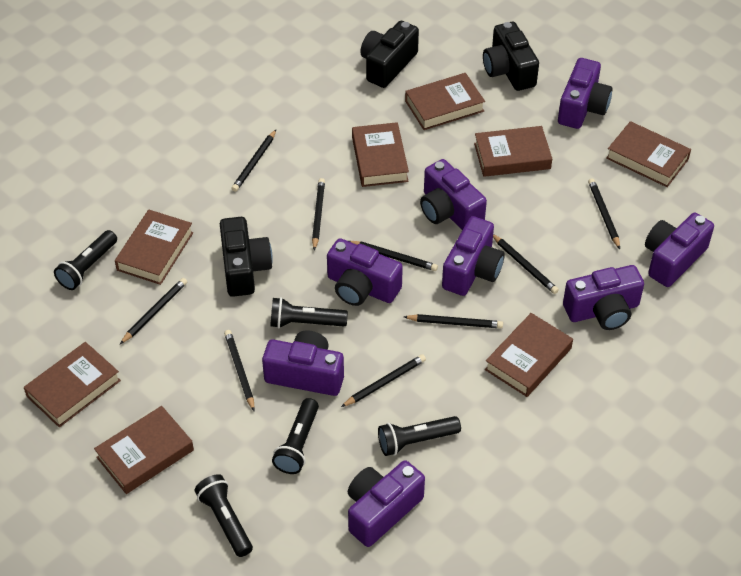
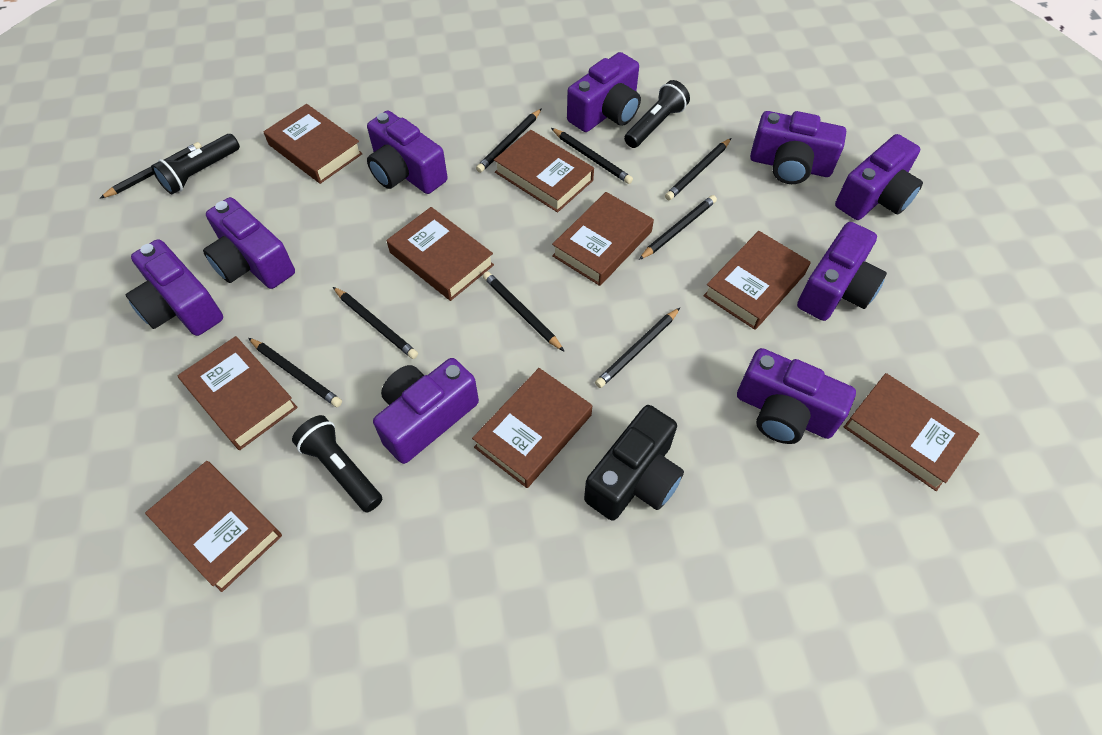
black camera: 3 -> 1
black flashlight: 5 -> 3
brown book: 8 -> 9
purple camera: 8 -> 9

